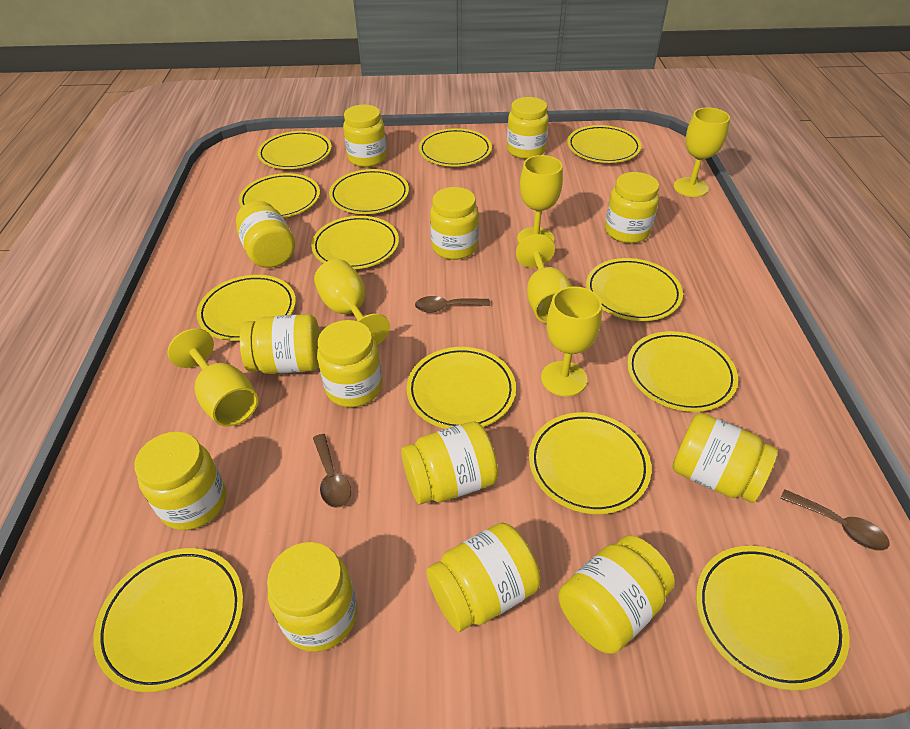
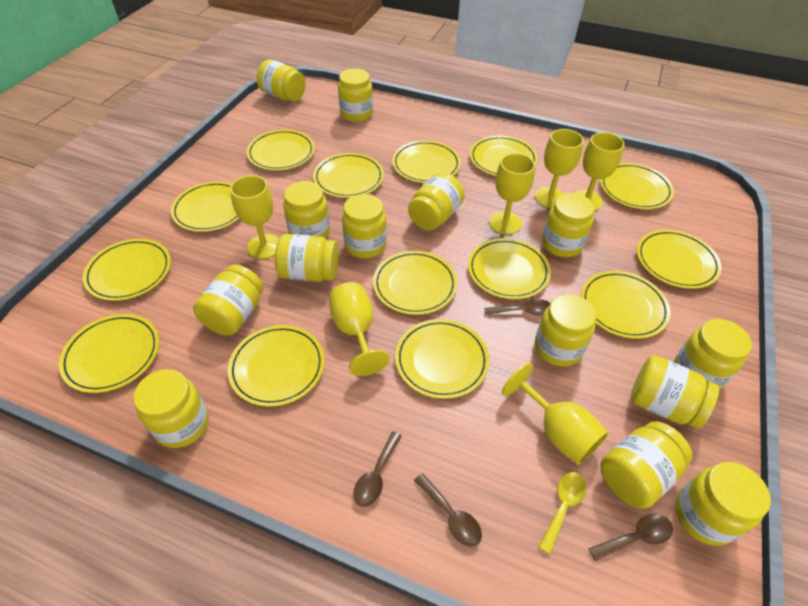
brown spoon: 3 -> 4
yellow jar: 13 -> 14
yellow plate: 13 -> 14
yellow spoon: 0 -> 1

